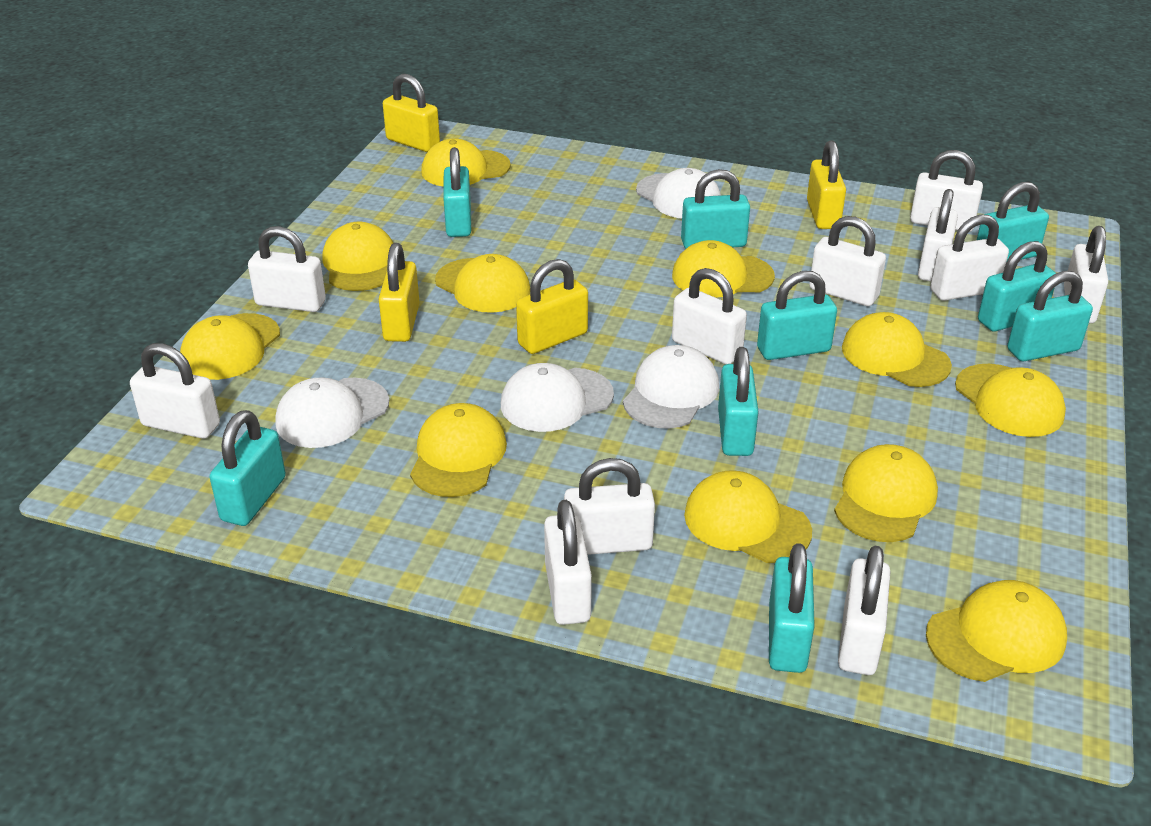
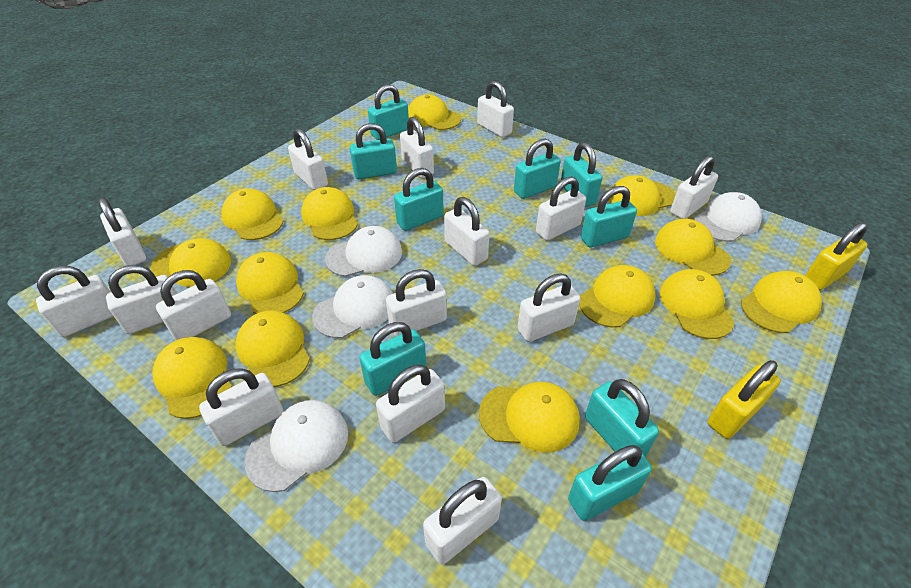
white padlock: 11 -> 15
yellow cap: 11 -> 13
yellow padlock: 4 -> 2

